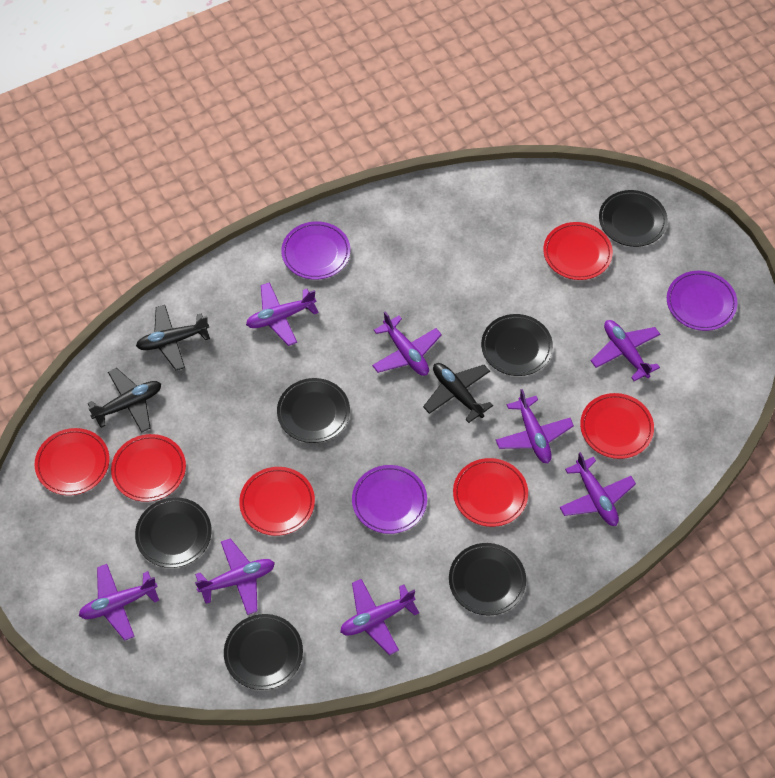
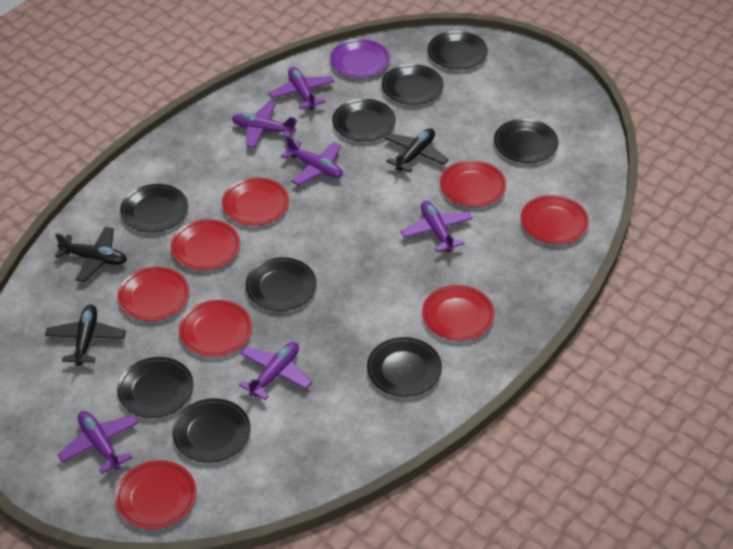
black plate: 6 -> 9
purple plane: 8 -> 6
purple plate: 3 -> 1
red plate: 6 -> 8

